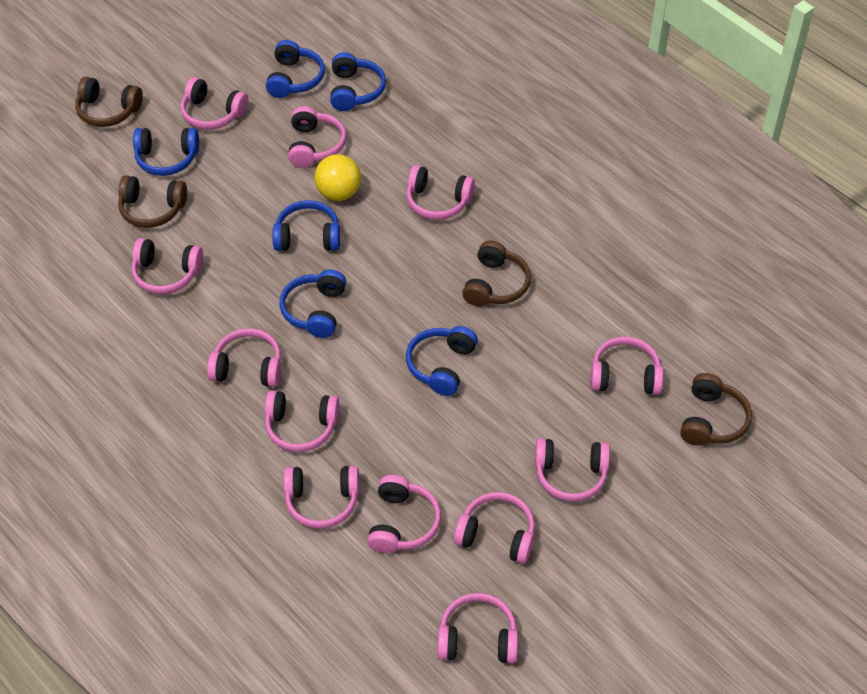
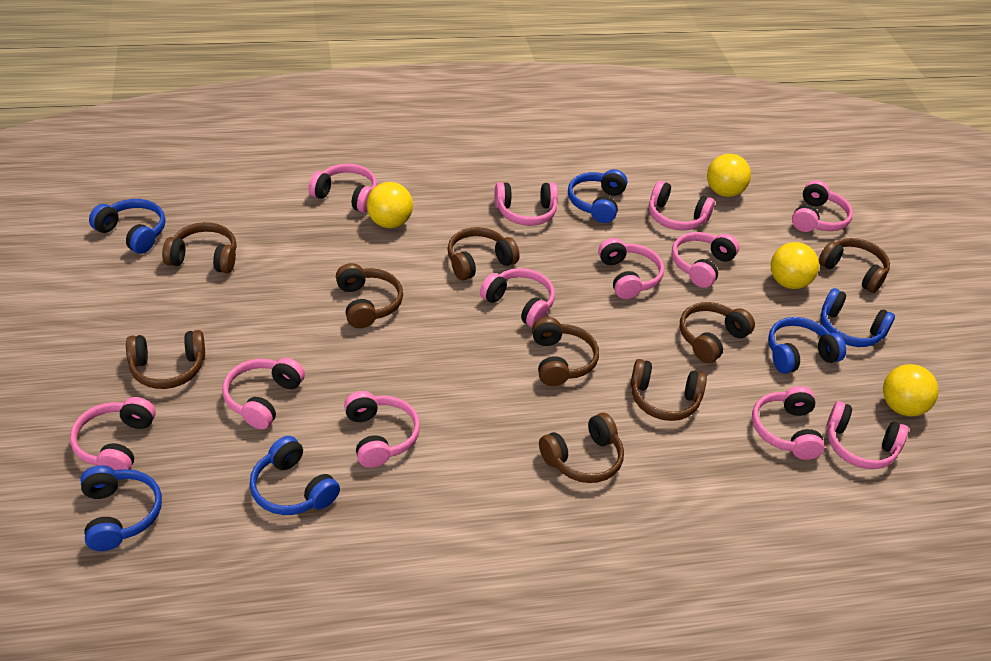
brown headphones: 4 -> 9
yellow ball: 1 -> 4

